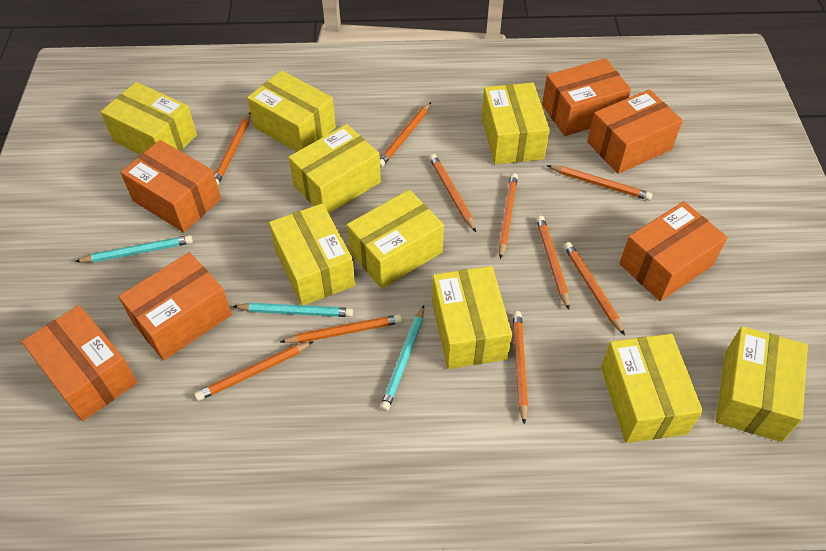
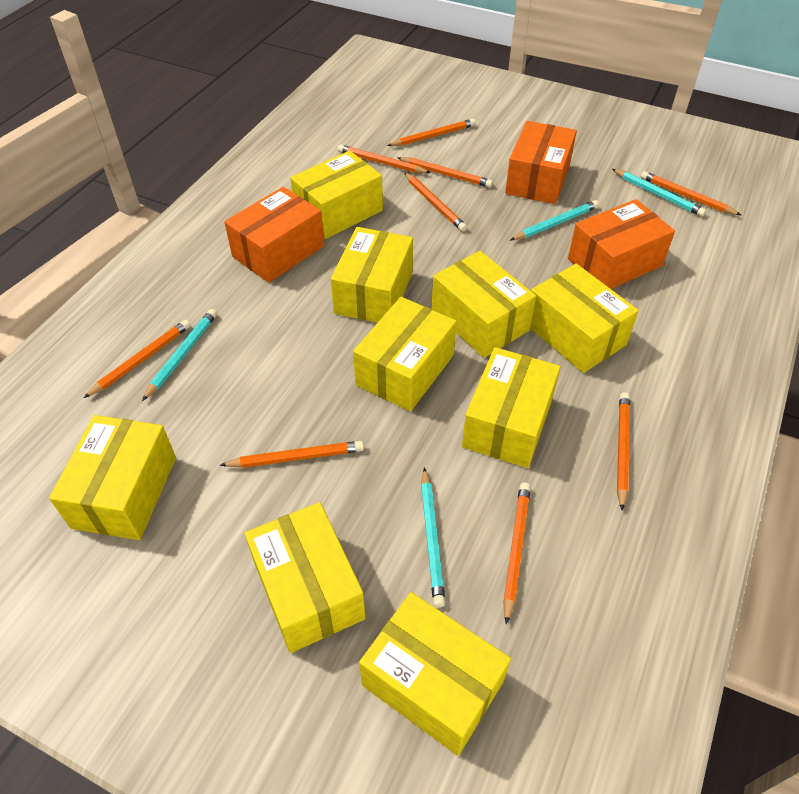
orange box: 6 -> 3
orange pencil: 10 -> 9
turquoise pencil: 3 -> 4

